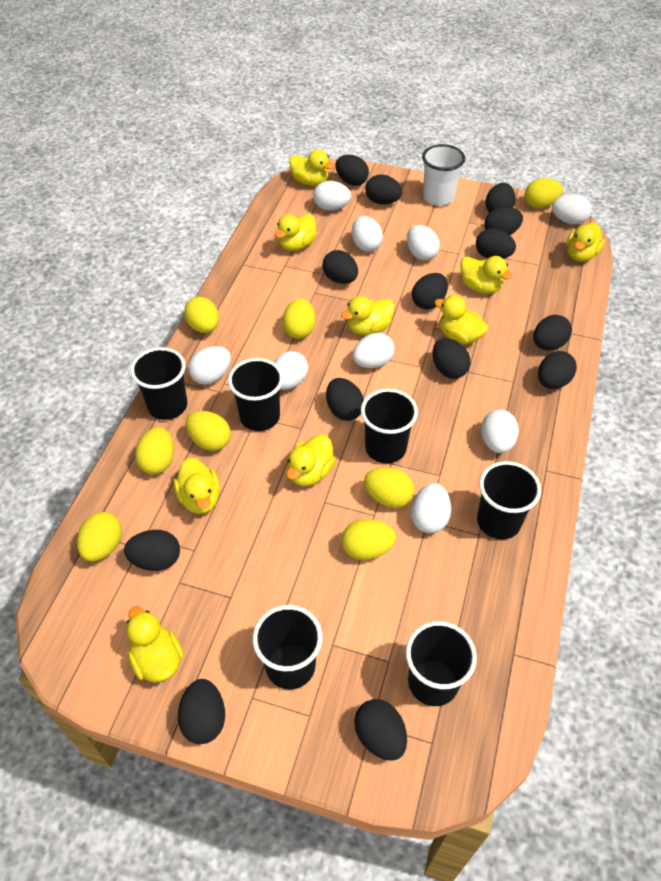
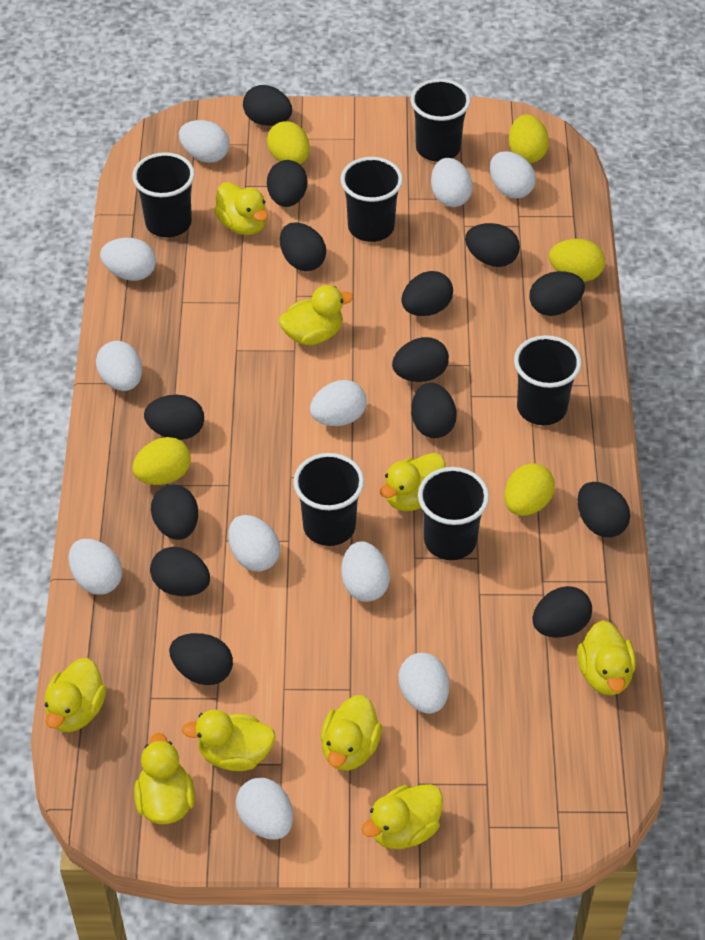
white cup: 1 -> 0
white egg: 9 -> 11
yellow egg: 8 -> 5

